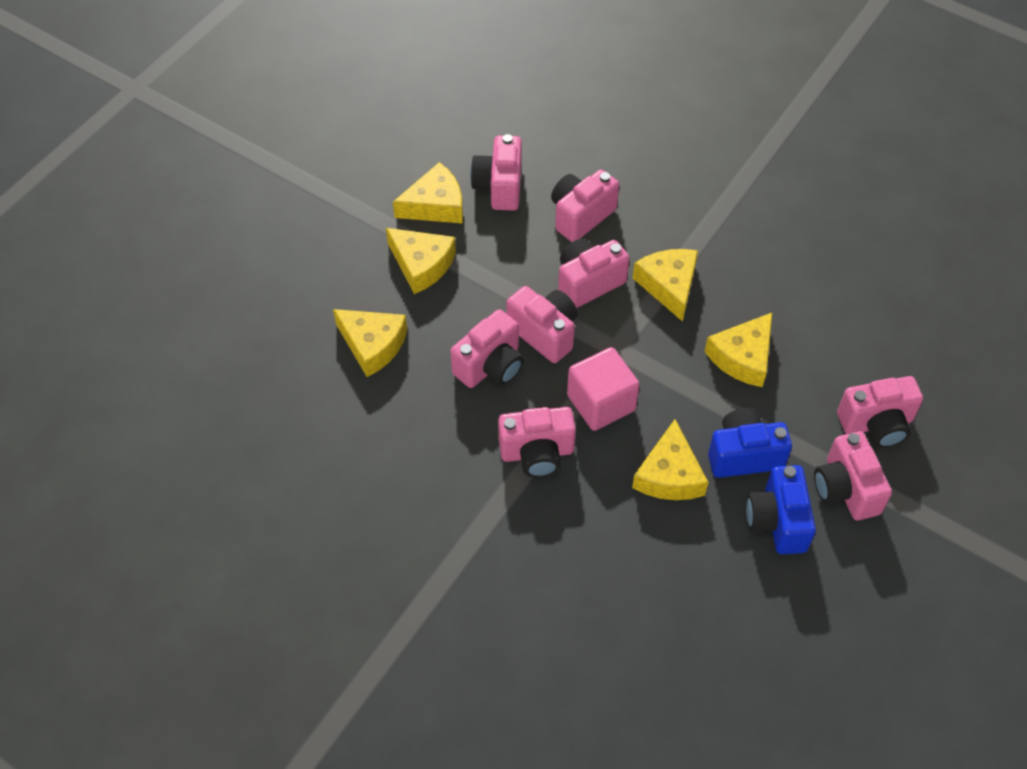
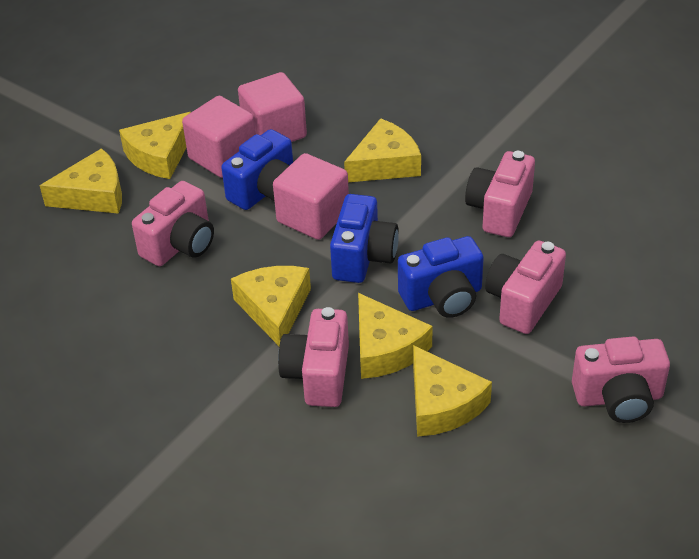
blue camera: 2 -> 3
pink camera: 8 -> 5
pink cube: 1 -> 3

